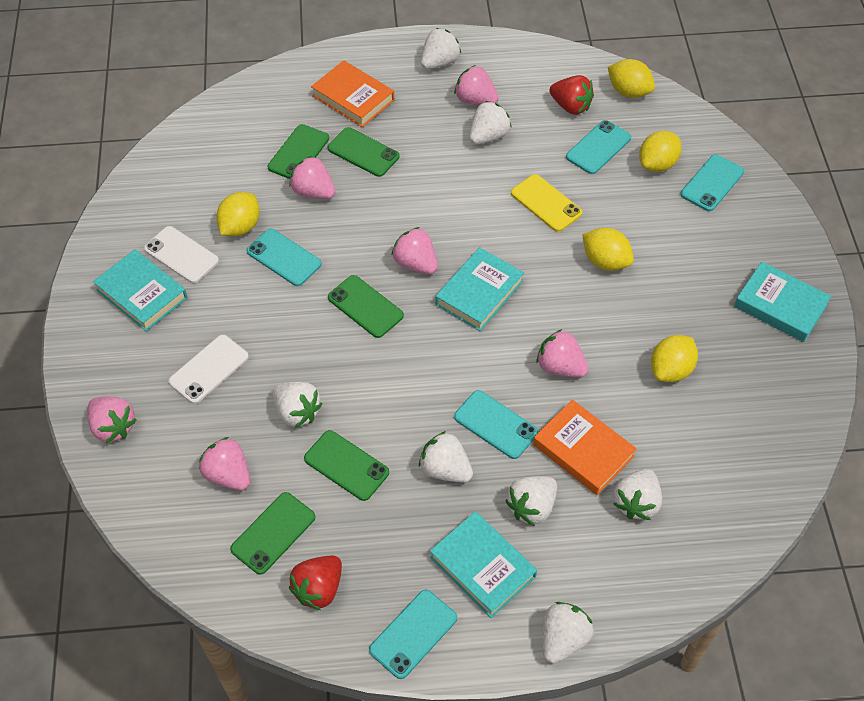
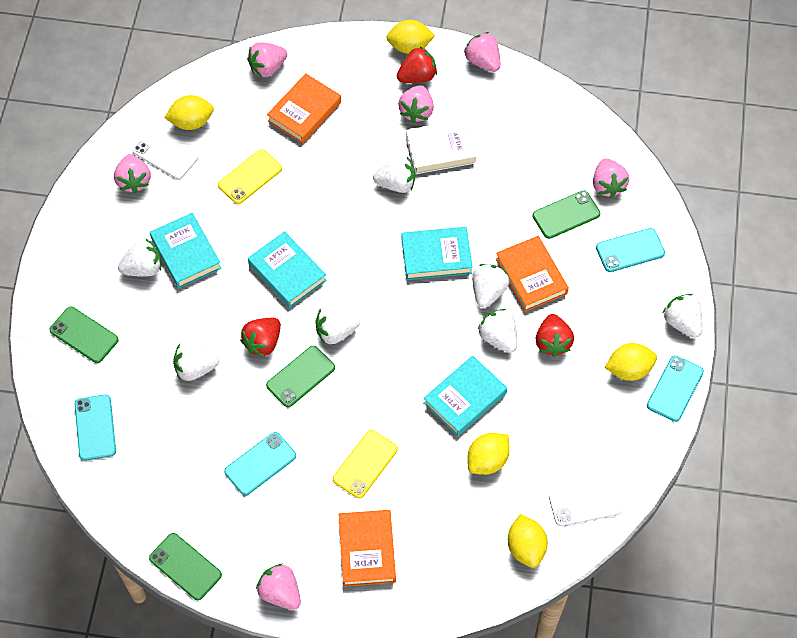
green phone: 5 -> 4
orange book: 2 -> 3
red strawberry: 2 -> 3
turquoise phone: 5 -> 4
white book: 0 -> 1
yellow phone: 1 -> 2

